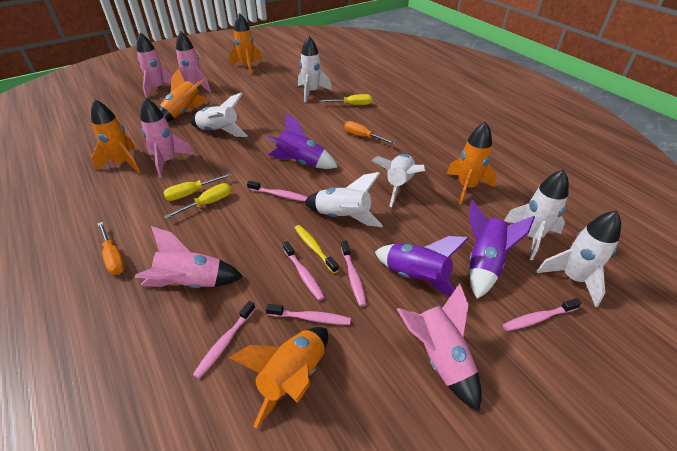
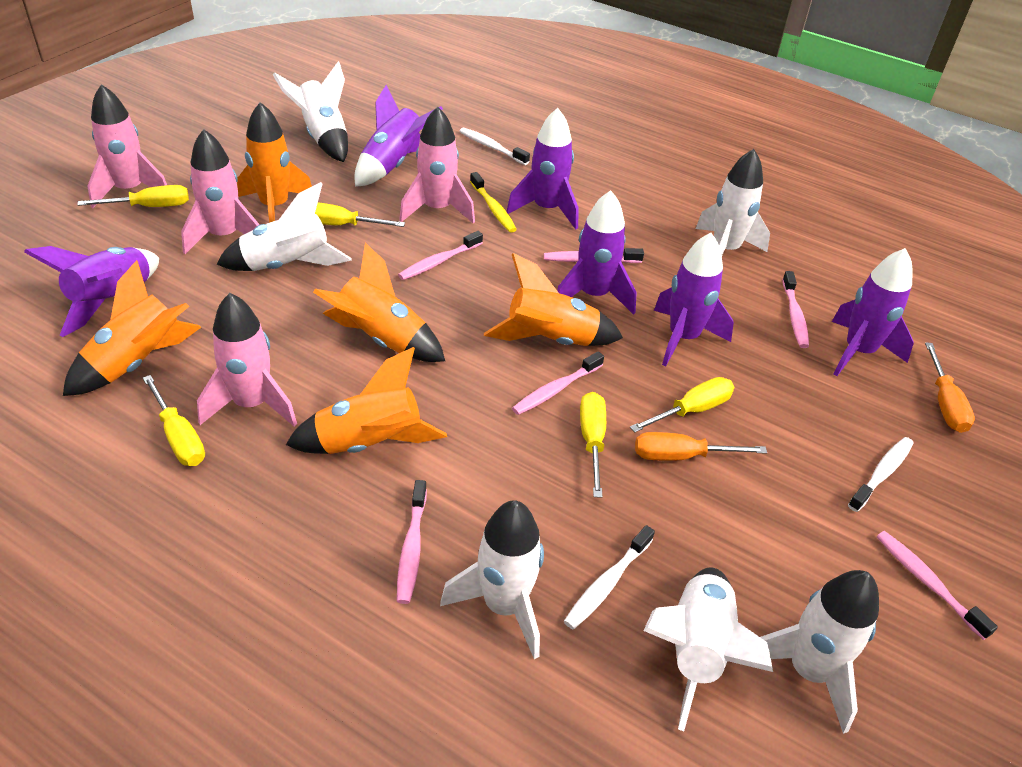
pink rocket: 5 -> 4
purple rocket: 3 -> 6
white toothbrush: 0 -> 3
yellow screwdriver: 3 -> 5

